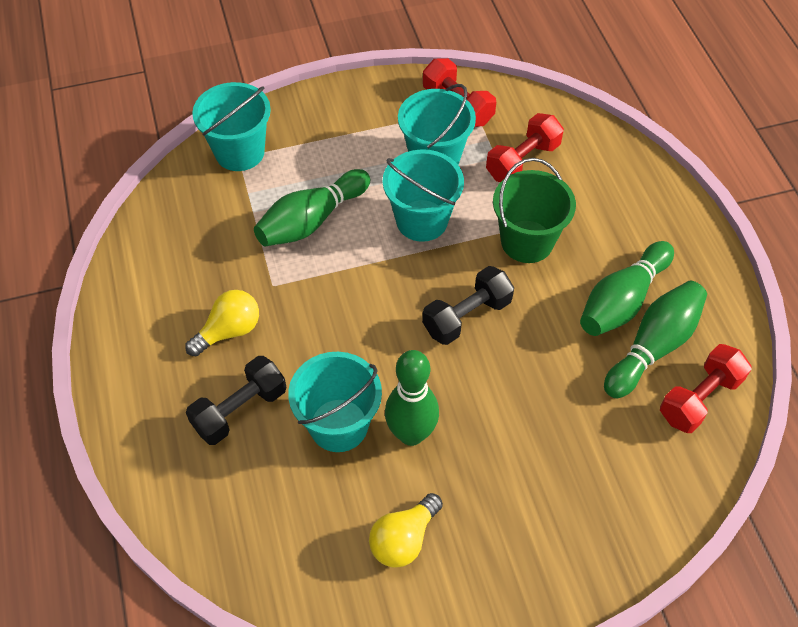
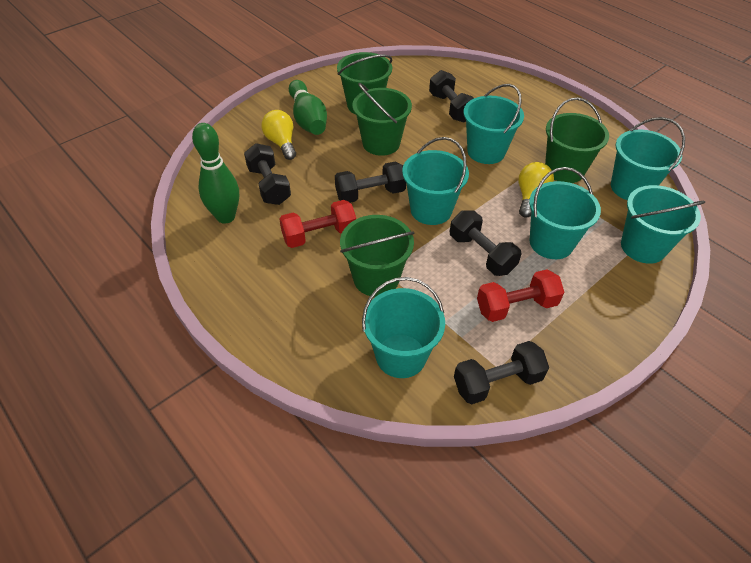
black dumbbell: 2 -> 5
green bowling pin: 4 -> 2
green bucket: 1 -> 4
red dumbbell: 3 -> 2
turquoise bucket: 4 -> 6

